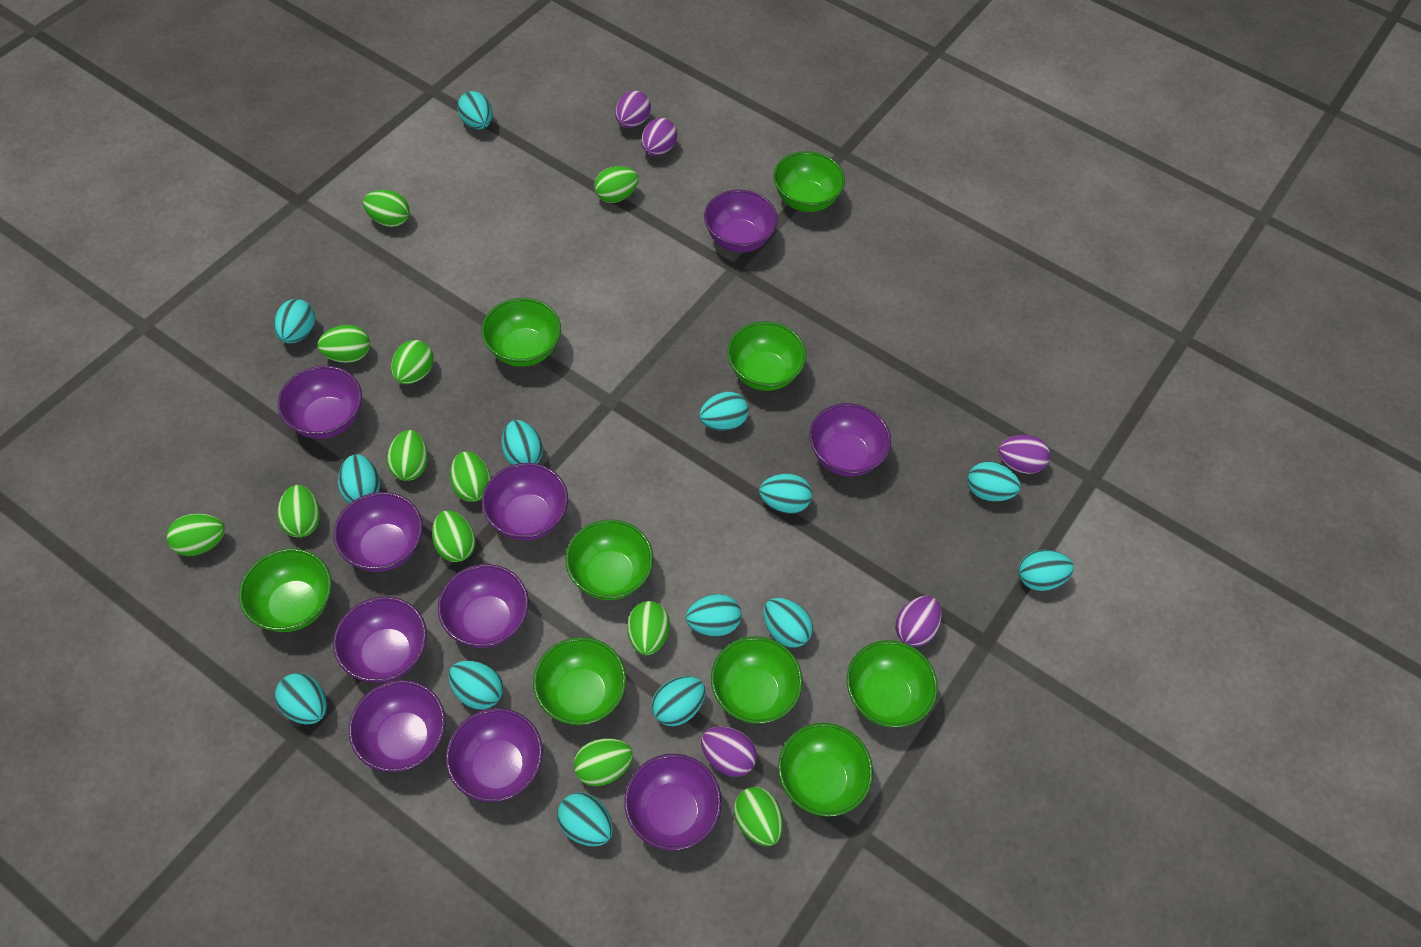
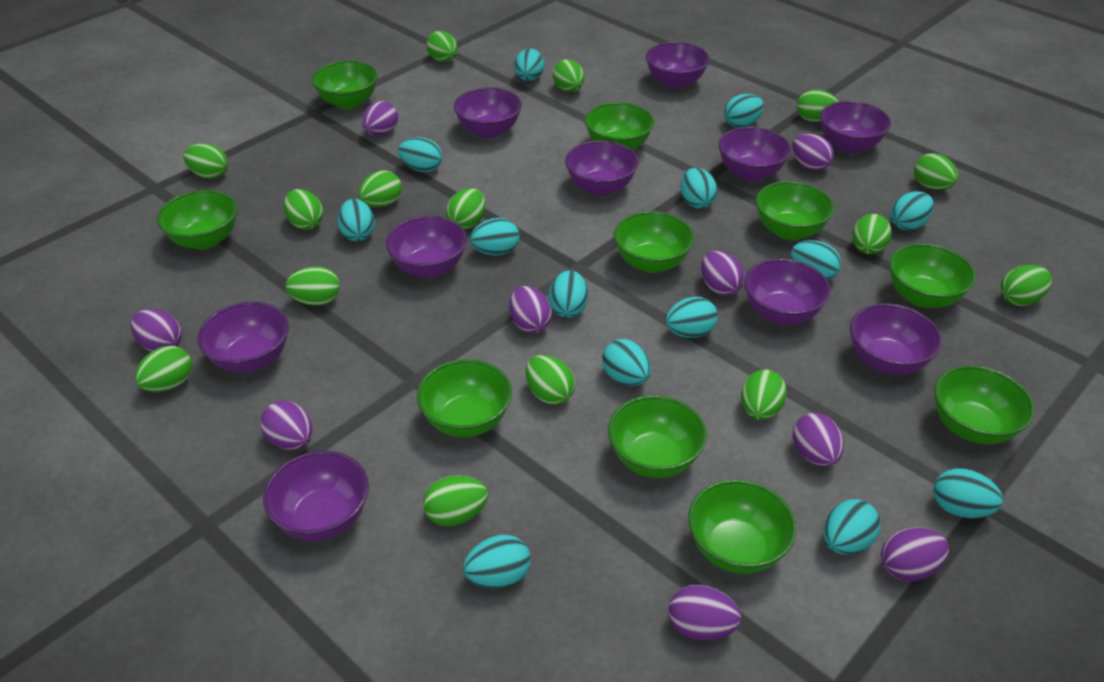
green bowl: 9 -> 10
green egg: 12 -> 15
purple egg: 5 -> 9

